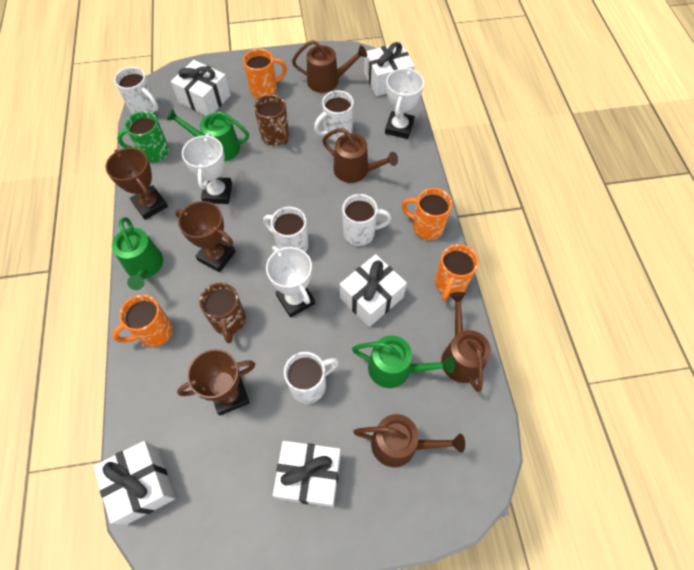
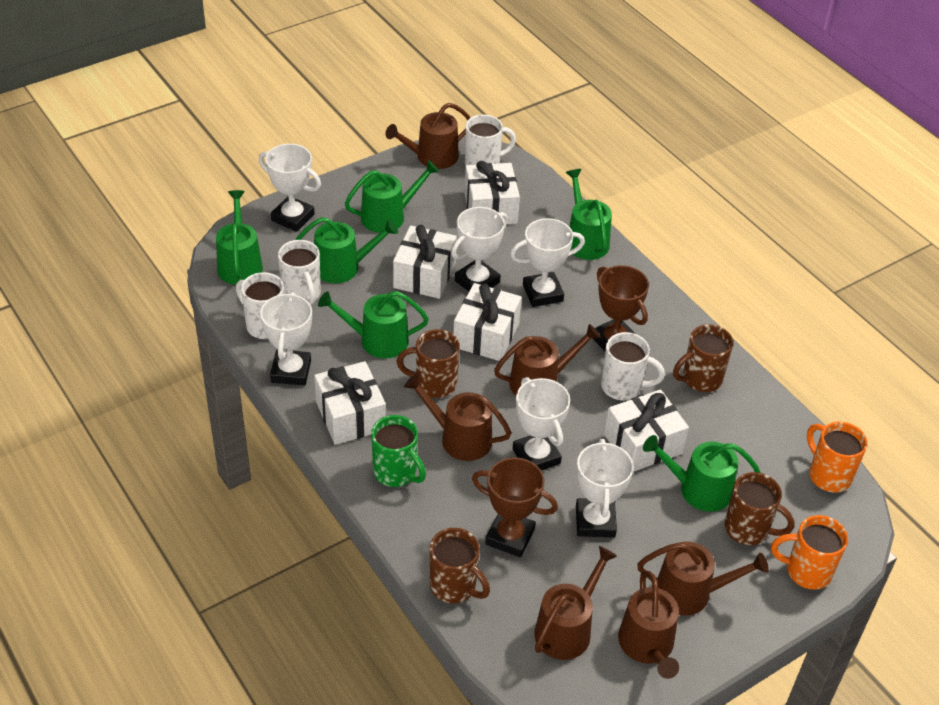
brown mug: 2 -> 4
brown trophy: 3 -> 2
brown watering can: 4 -> 6
green watering can: 3 -> 6
orange mug: 4 -> 2
white mug: 5 -> 4
white trophy: 3 -> 6

